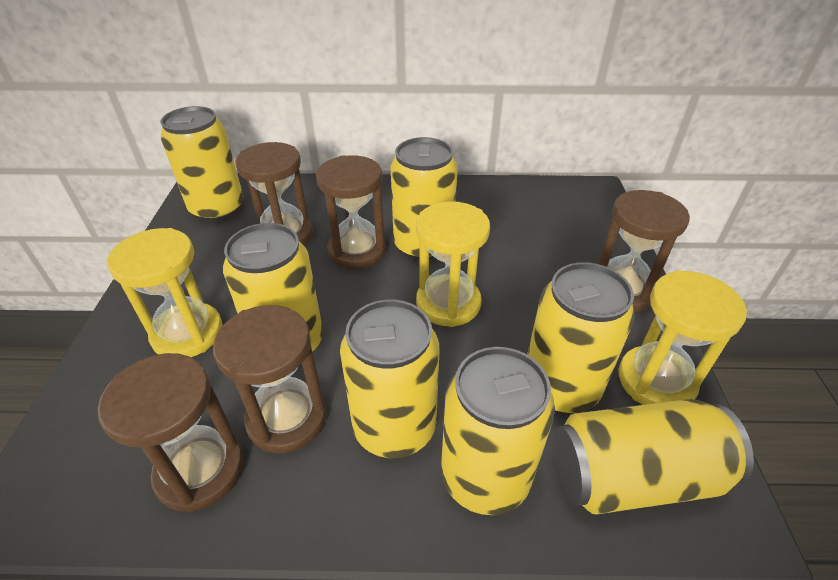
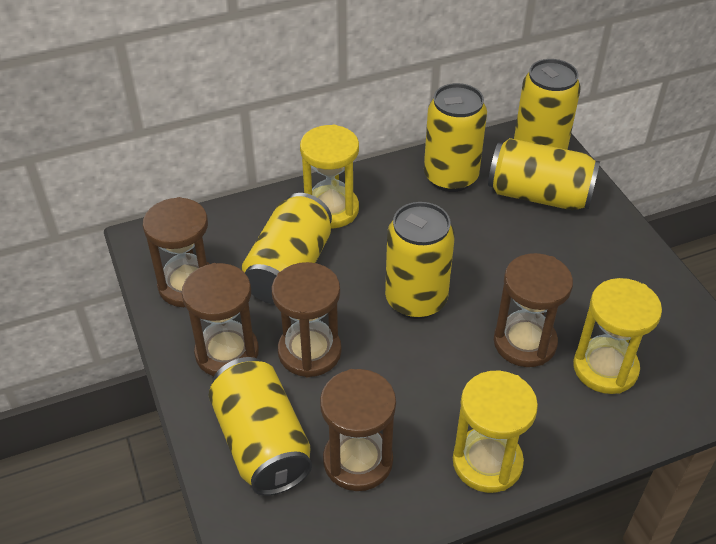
yellow can: 7 -> 6

